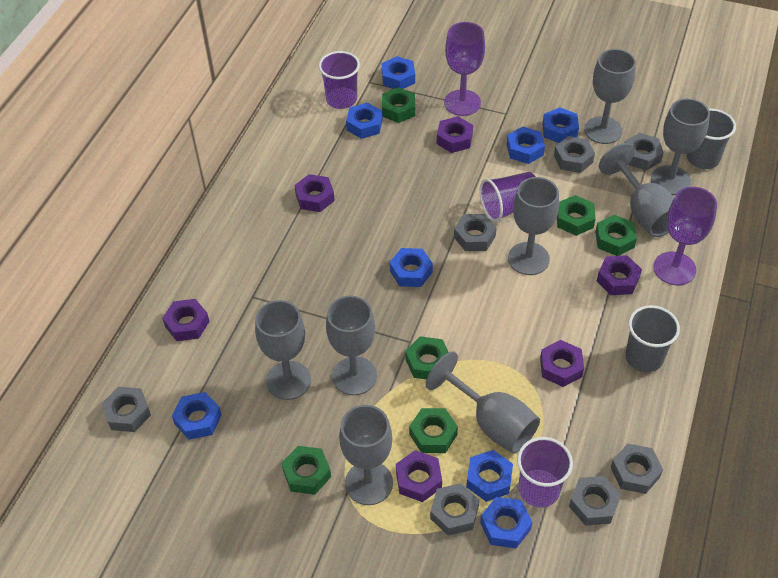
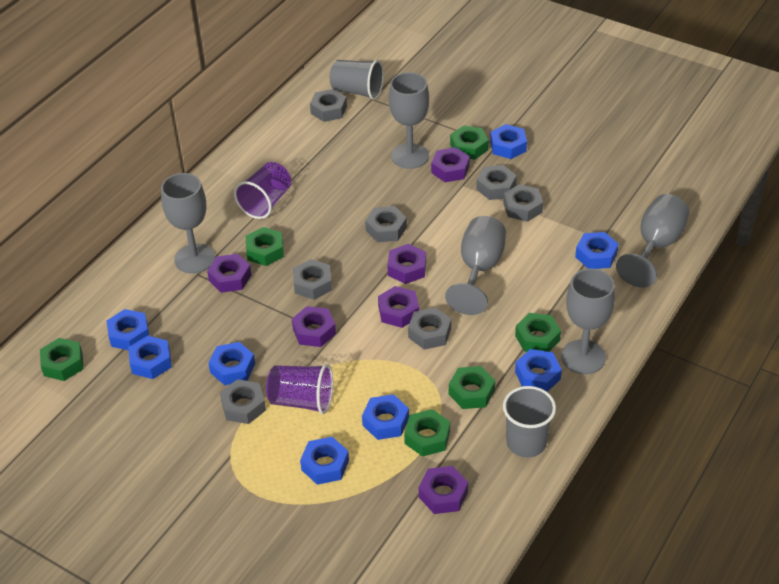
grey goblet: 8 -> 5
purple cup: 3 -> 2
purple goblet: 2 -> 0

